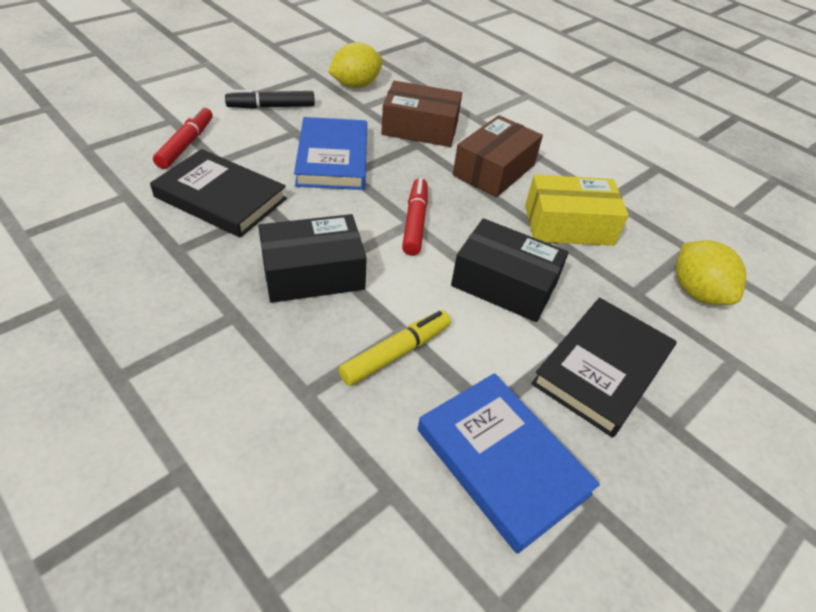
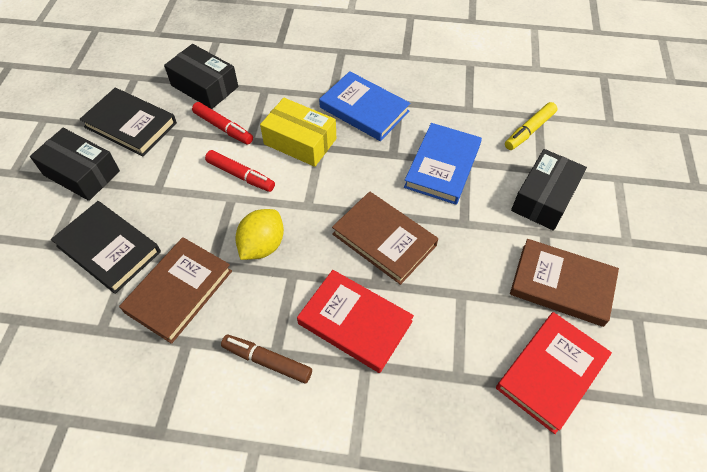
black box: 2 -> 3
black marker: 1 -> 0
brown book: 0 -> 3
brown box: 2 -> 0
brown marker: 0 -> 1
red book: 0 -> 2
yellow lemon: 2 -> 1

